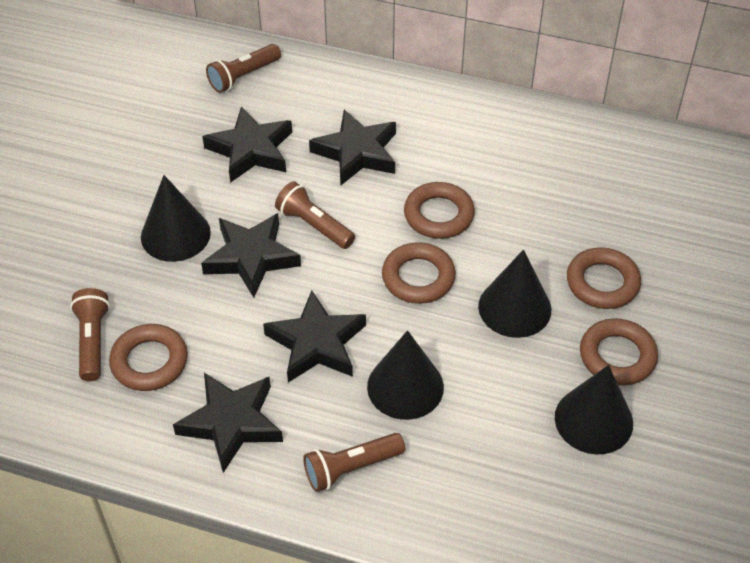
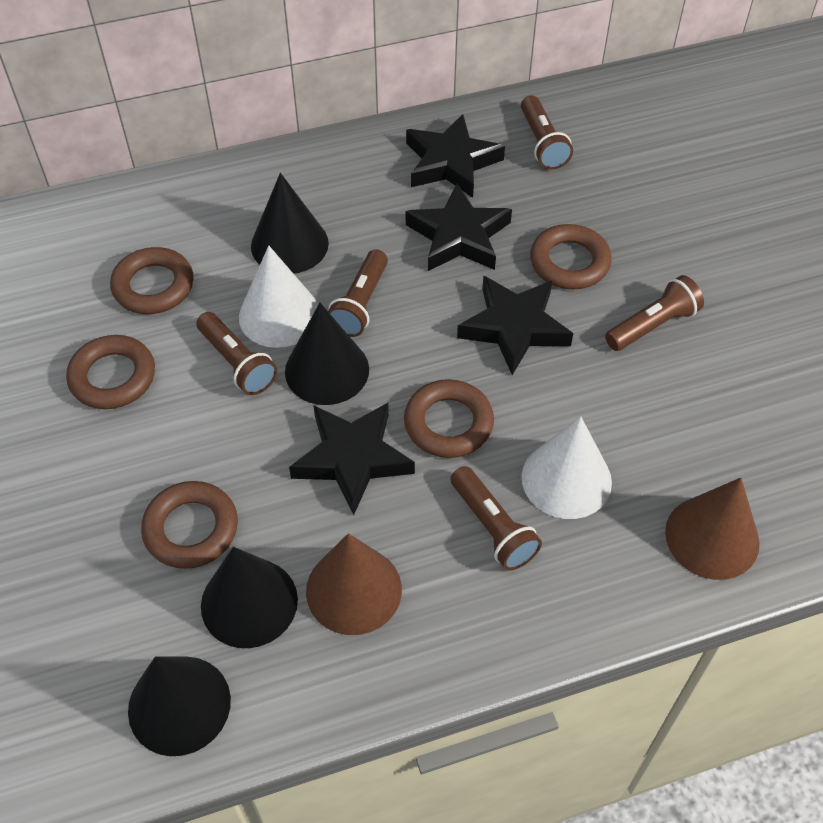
black star: 5 -> 4
brown cone: 0 -> 2
brown flashlight: 4 -> 5
white cone: 0 -> 2

